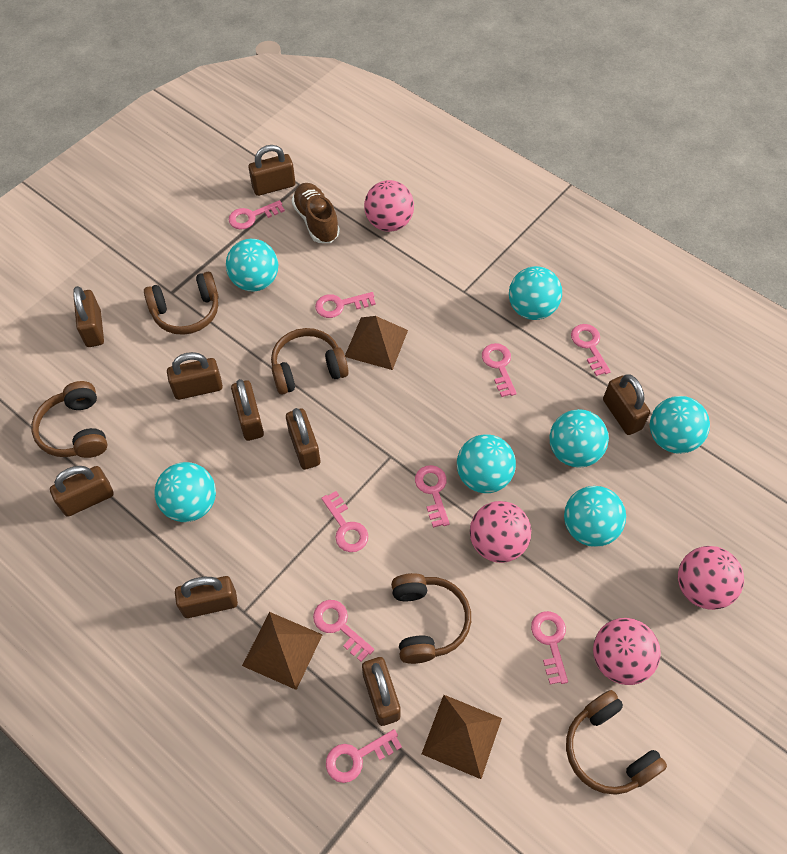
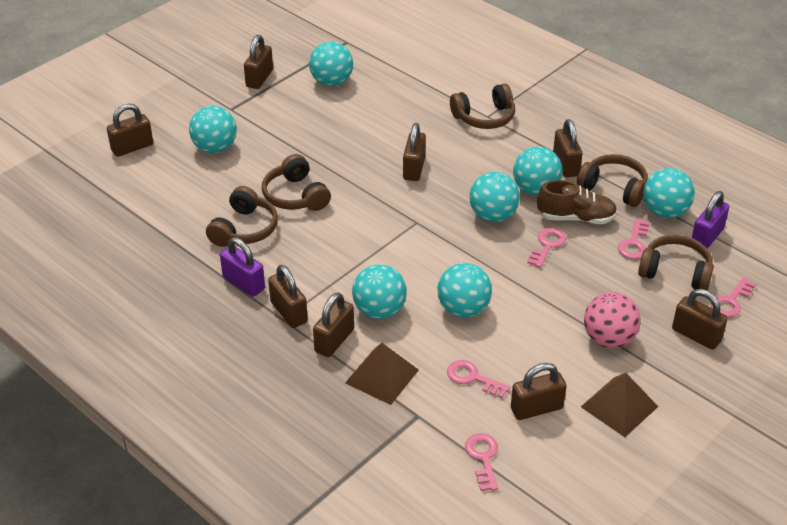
brown padlock: 9 -> 8
brown pyramid: 3 -> 2
pink ball: 4 -> 1
pink key: 9 -> 5
purple padlock: 0 -> 2

